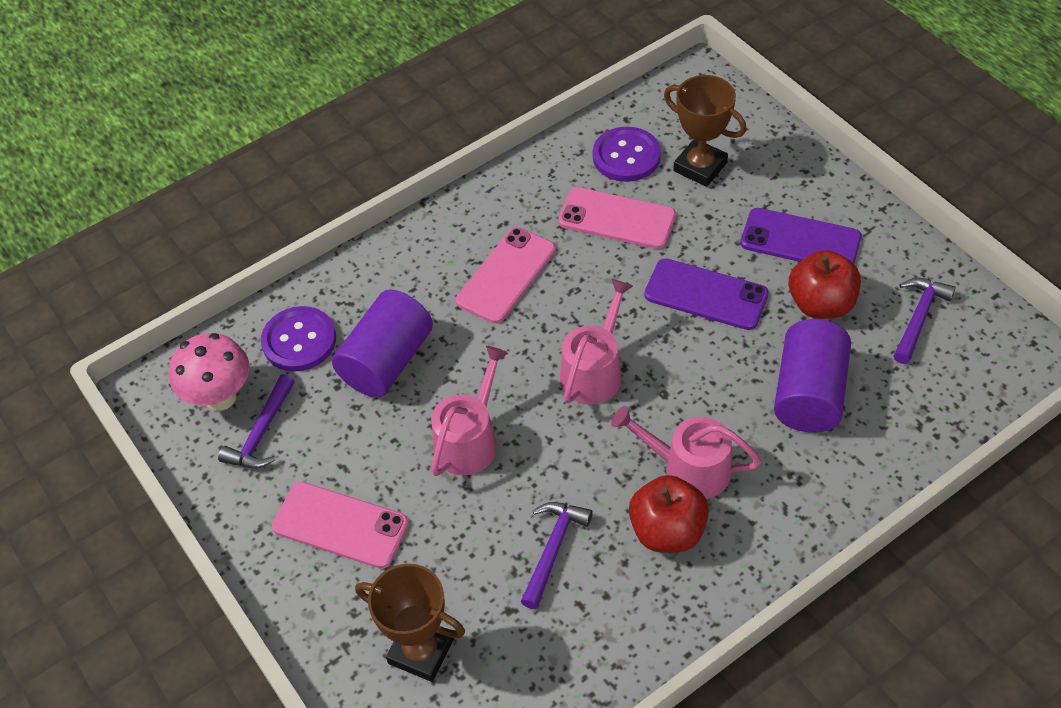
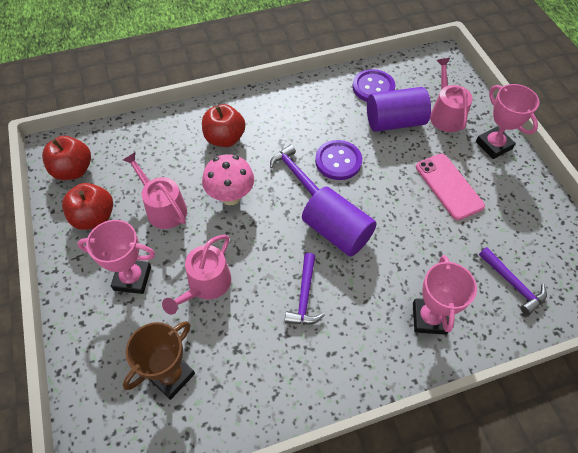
brown trophy: 2 -> 1
pink phone: 3 -> 1
pink trophy: 0 -> 3
purple phone: 2 -> 0
red apple: 2 -> 3

